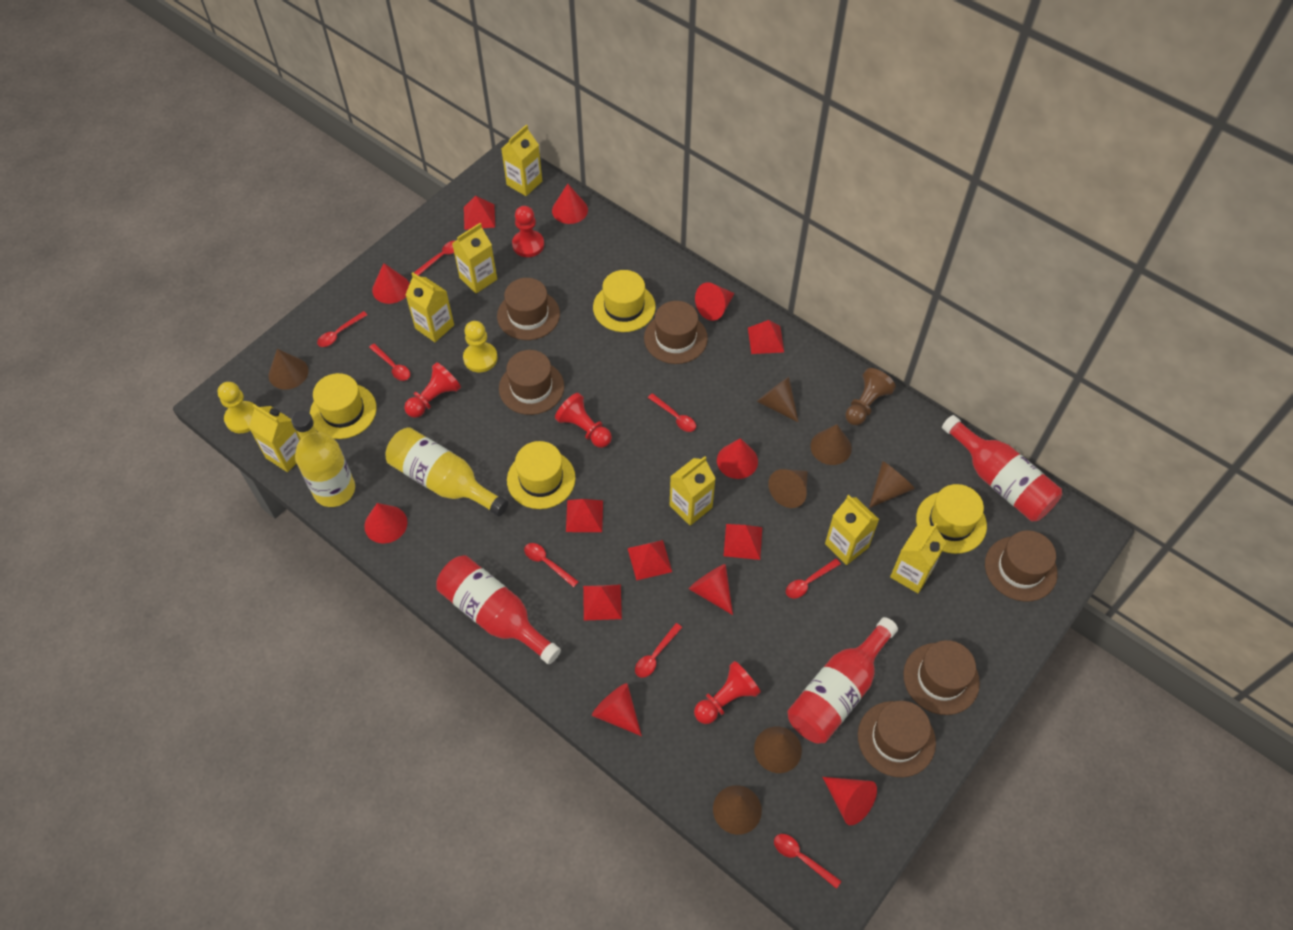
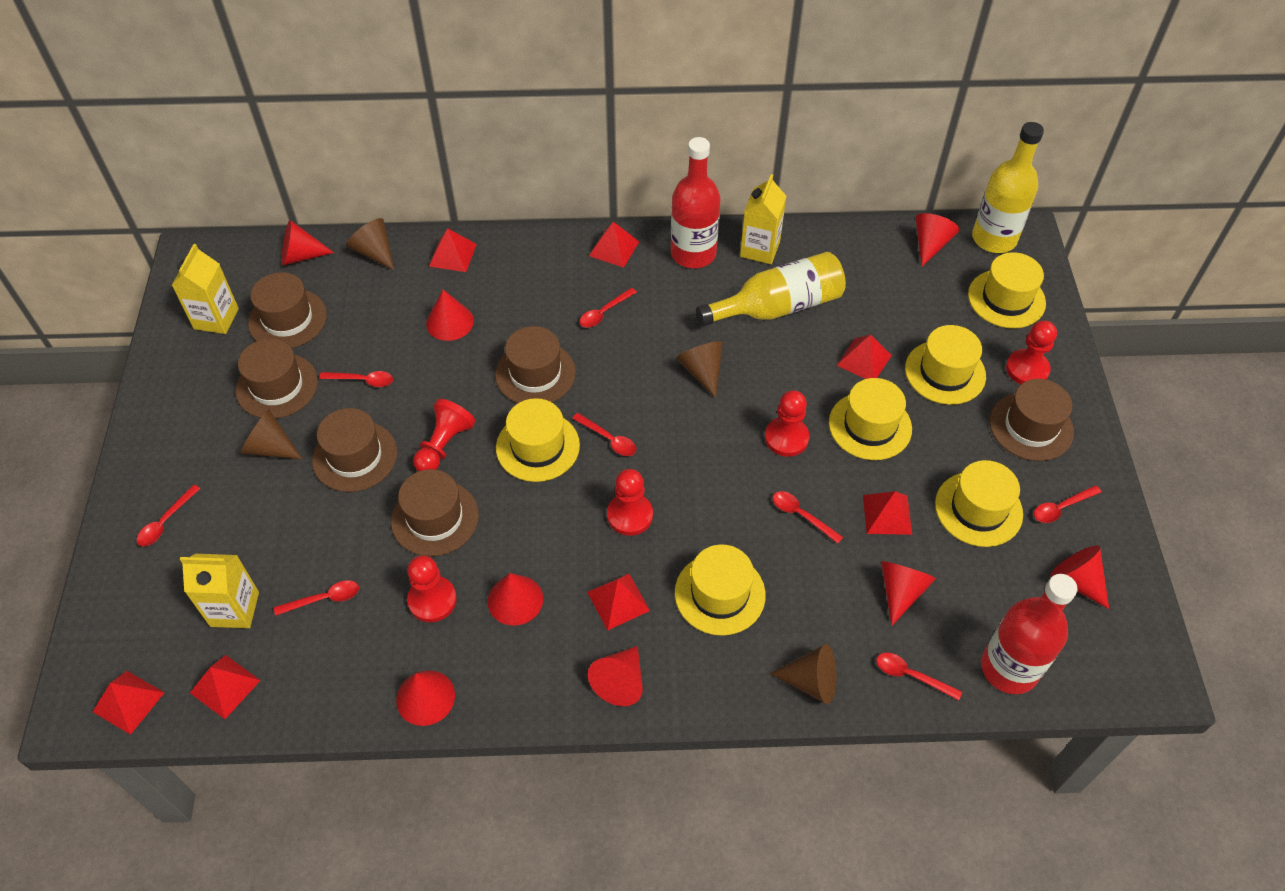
brown cone: 7 -> 4
brown pawn: 1 -> 0
red bottle: 3 -> 2
red pawn: 4 -> 5
red pyramid: 6 -> 7
yellow carton: 7 -> 3
yellow hat: 4 -> 6
yellow pawn: 2 -> 0

